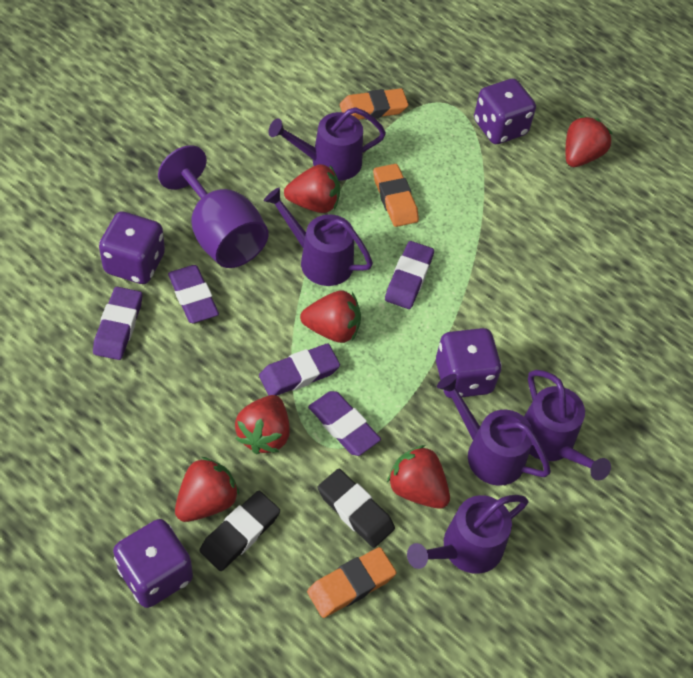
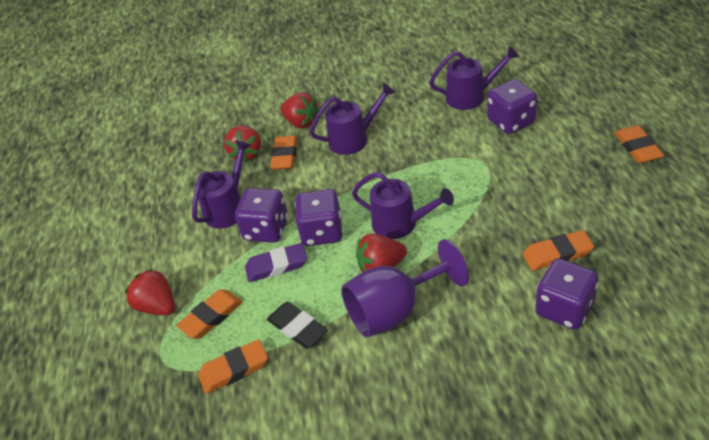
black eraser: 2 -> 1
orange eraser: 3 -> 5
purple eraser: 5 -> 1
purple watering can: 5 -> 4
red strawberry: 6 -> 4

